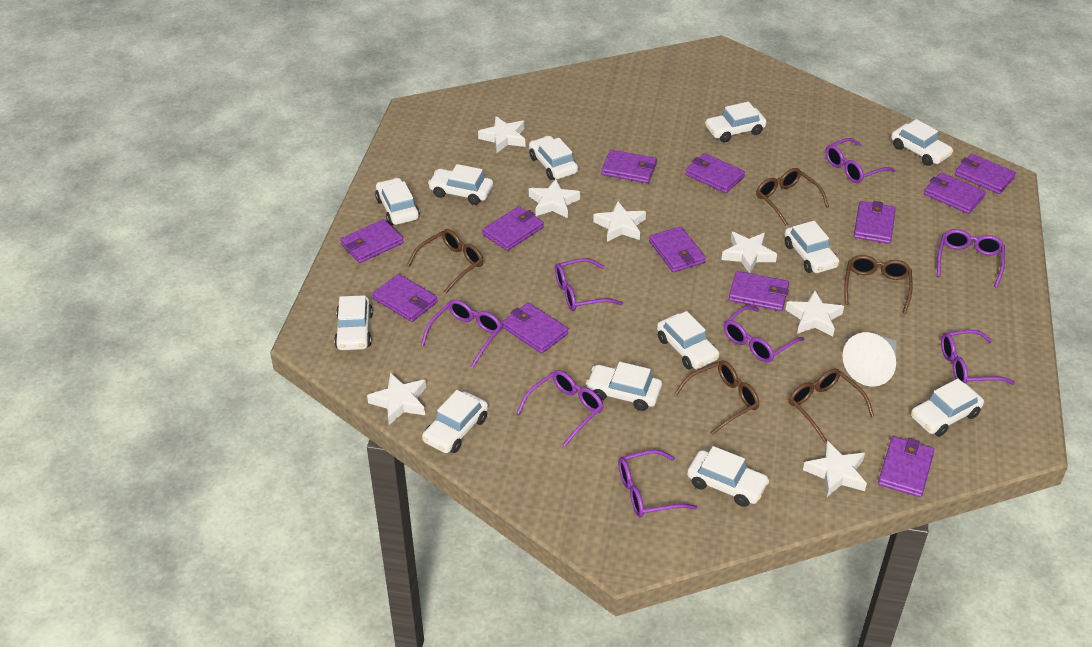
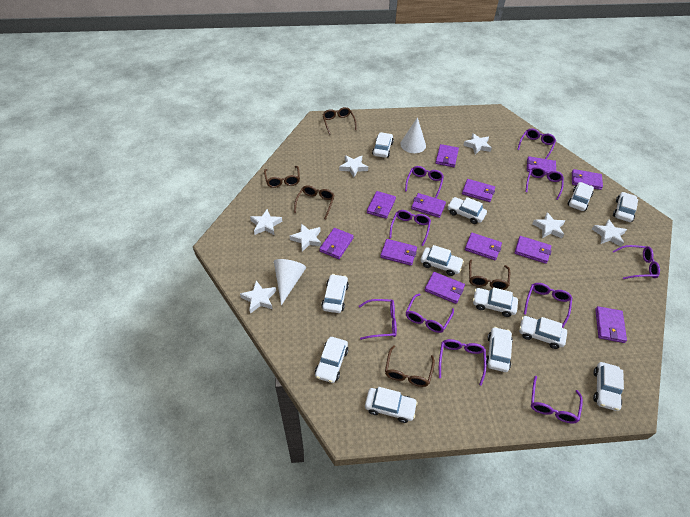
purple glasses: 8 -> 10
white cone: 1 -> 2

